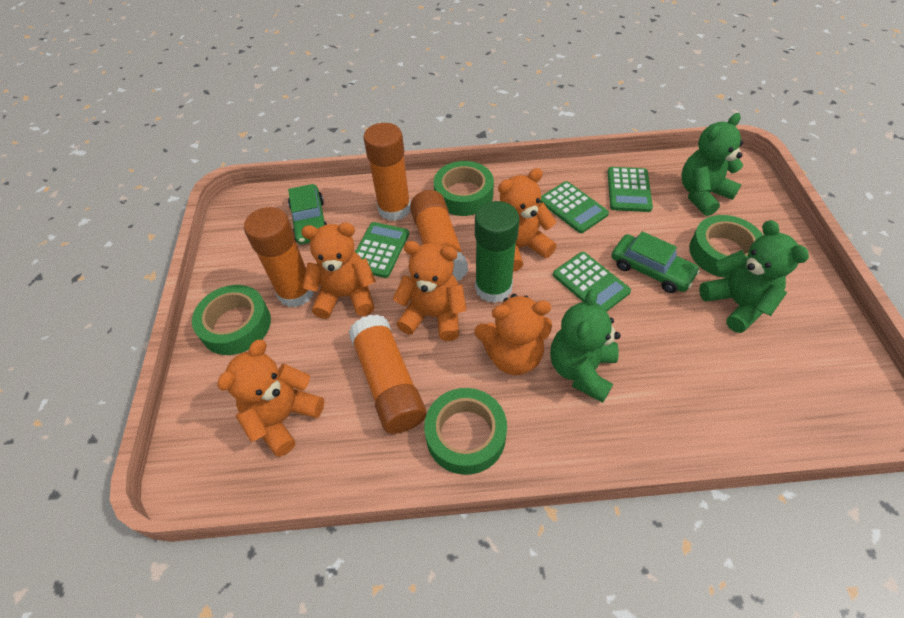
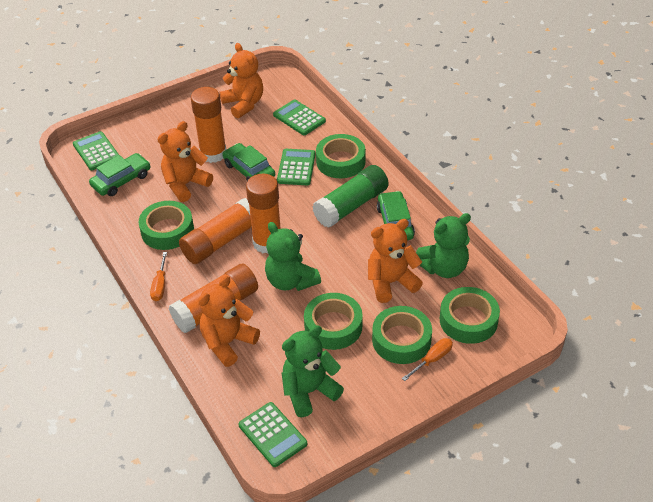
green car: 2 -> 3
green tape: 4 -> 5
orange screwdriver: 0 -> 2
orange teddy bear: 5 -> 4

